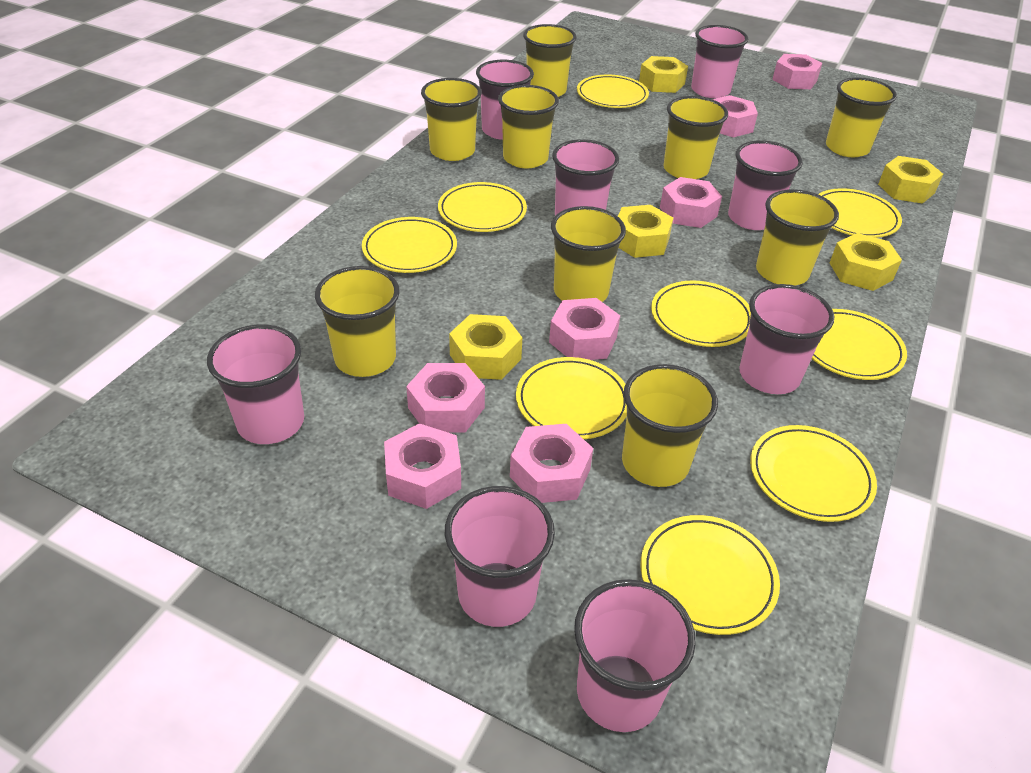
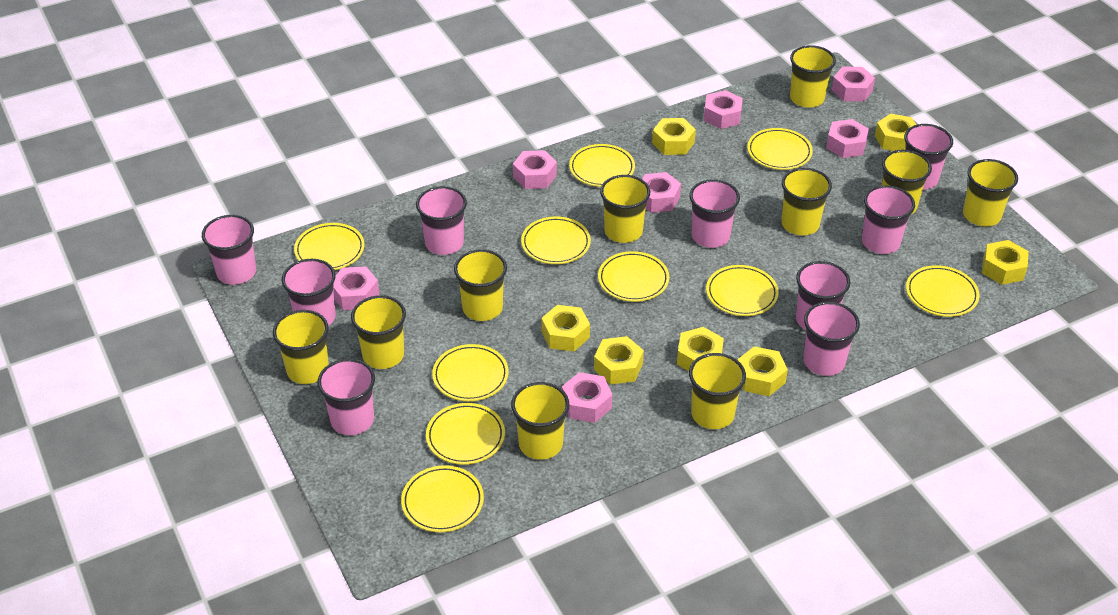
pink cup: 8 -> 9
yellow cup: 9 -> 10
yellow nut: 5 -> 7
yellow plate: 9 -> 10

